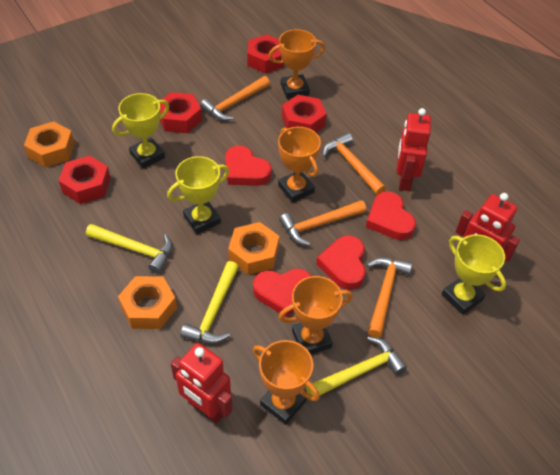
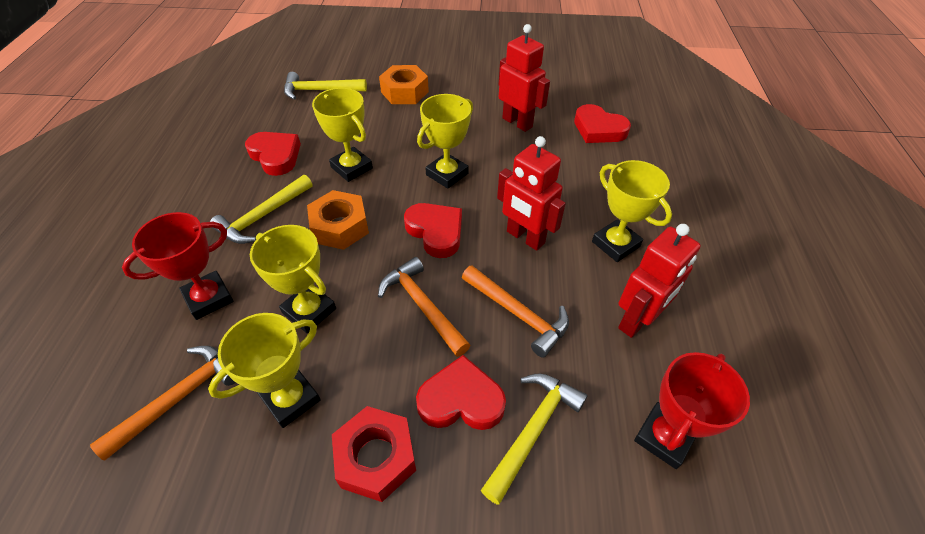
orange hammer: 4 -> 3
orange nut: 3 -> 2
orange trophy: 4 -> 0
red nut: 4 -> 1
red trophy: 0 -> 2
yellow trophy: 3 -> 5

